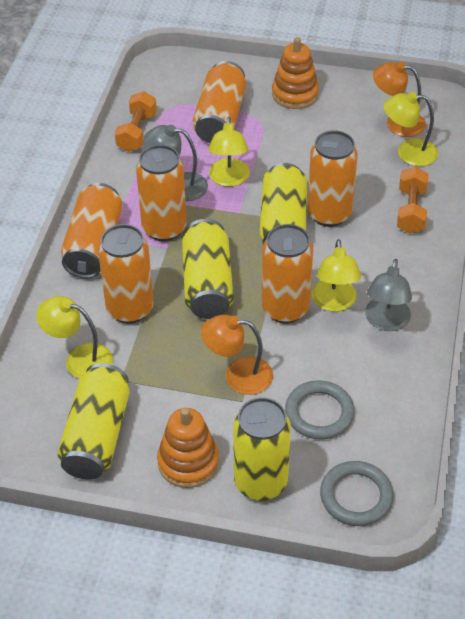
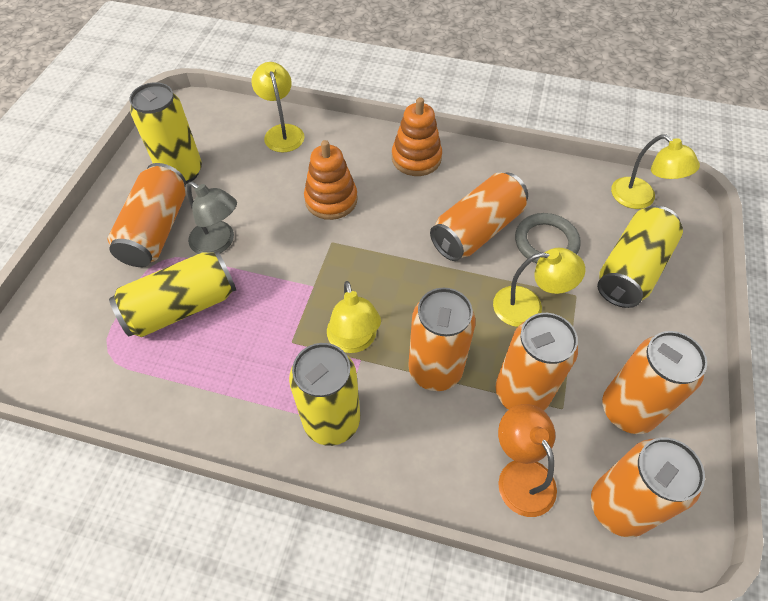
grey lamp: 2 -> 1
grey ring: 2 -> 1
orange dumbbell: 2 -> 0
orange lamp: 2 -> 1

